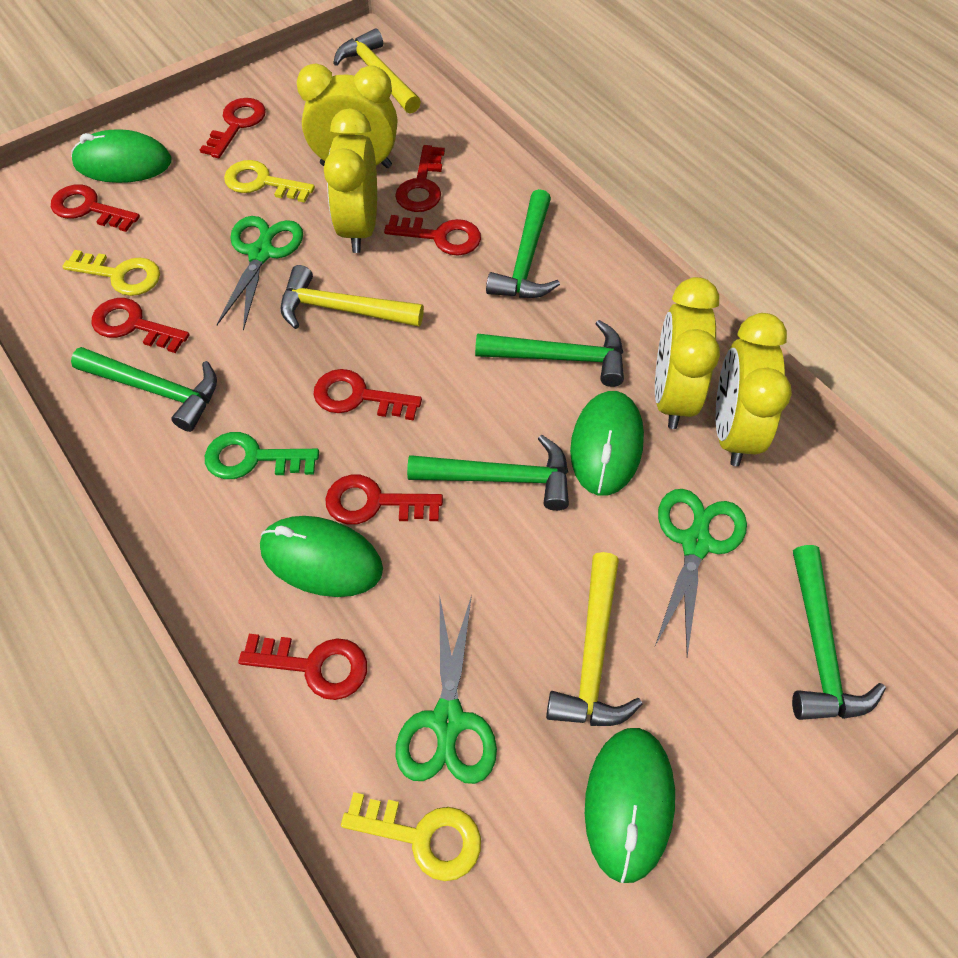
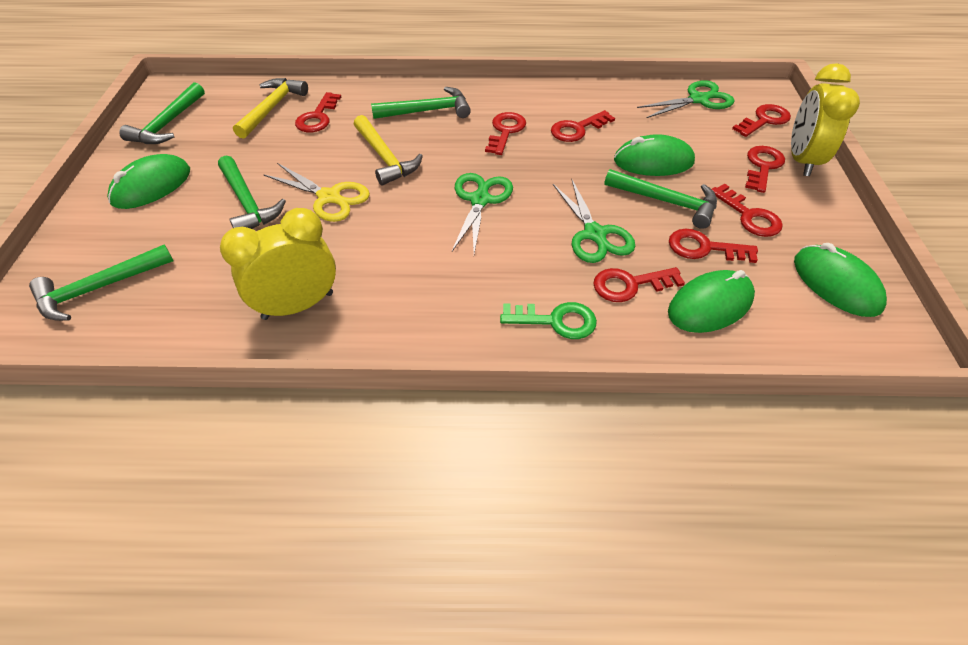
yellow clock: 4 -> 2
yellow hammer: 3 -> 2
yellow key: 3 -> 0
yellow scissors: 0 -> 1

